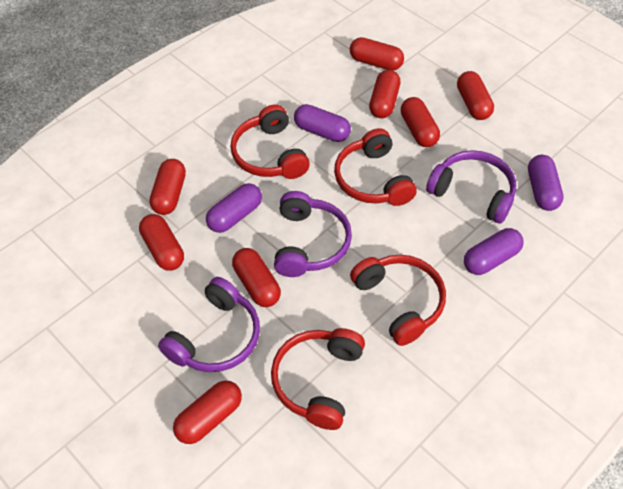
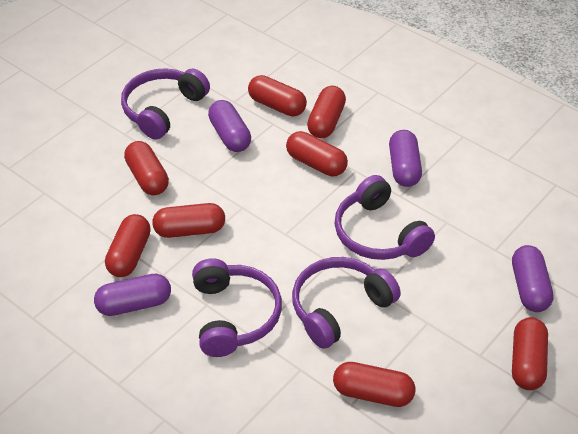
purple headphones: 3 -> 4
red headphones: 4 -> 0

